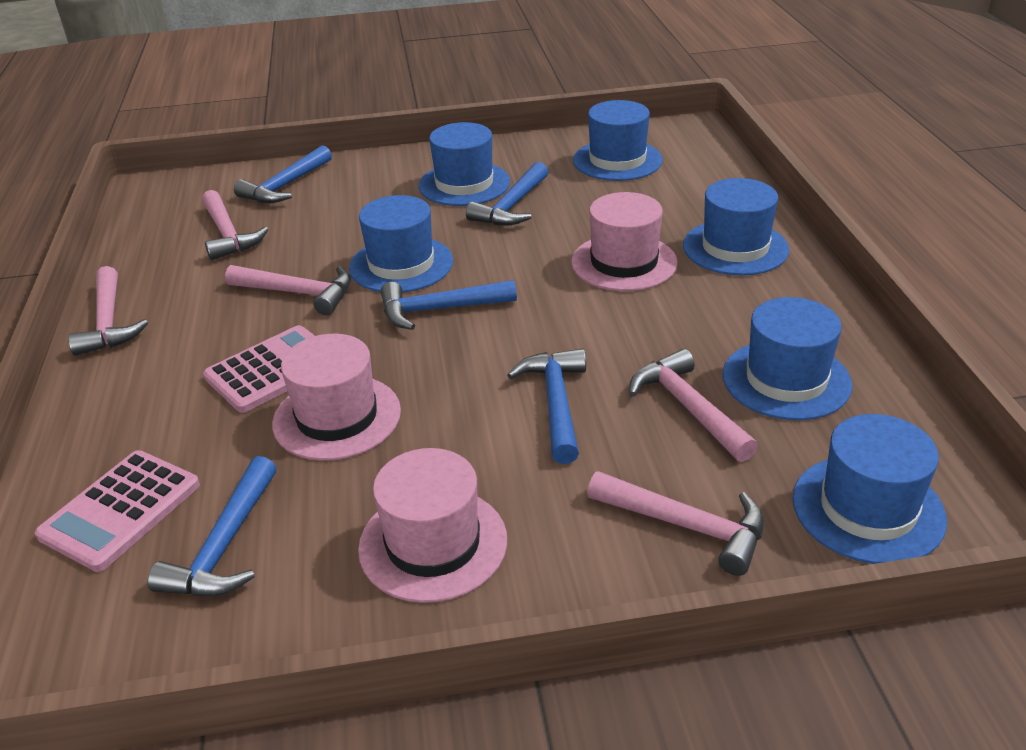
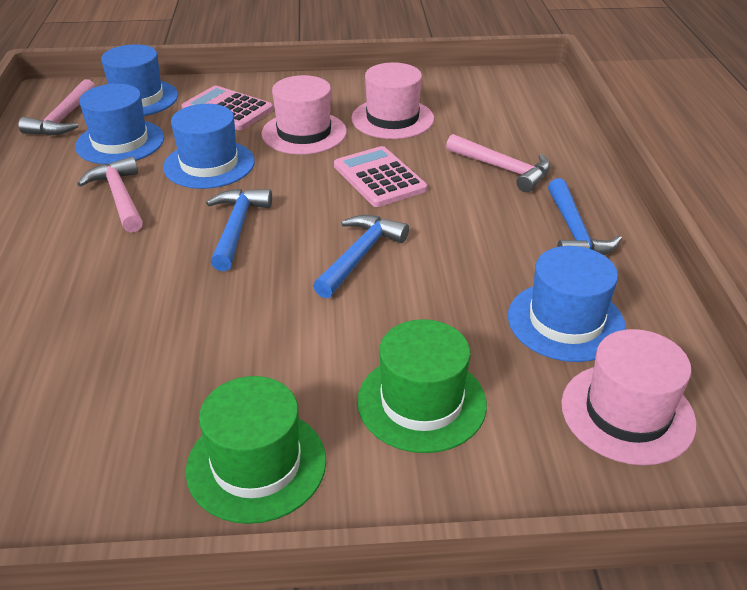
blue hammer: 5 -> 3
blue hat: 6 -> 4
green hat: 0 -> 2
pink hammer: 5 -> 3

